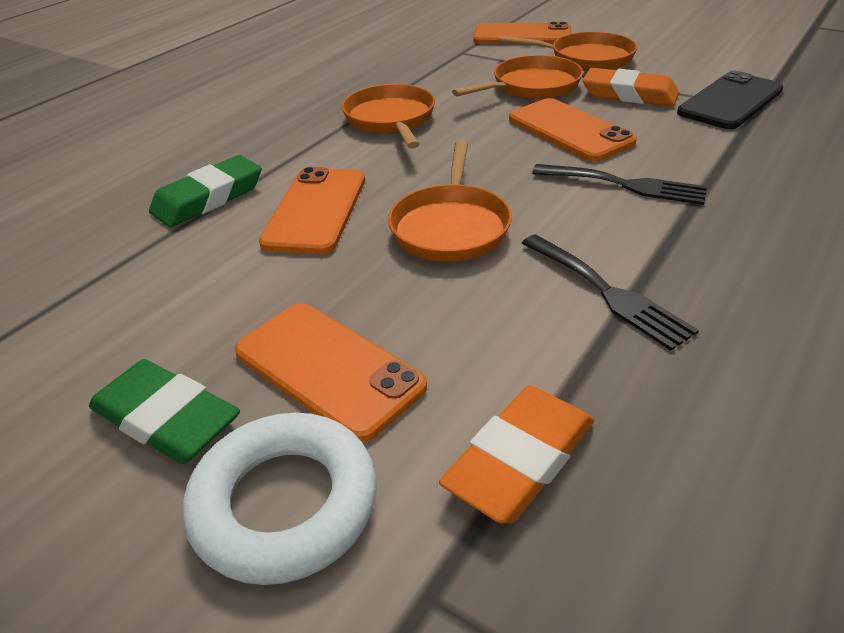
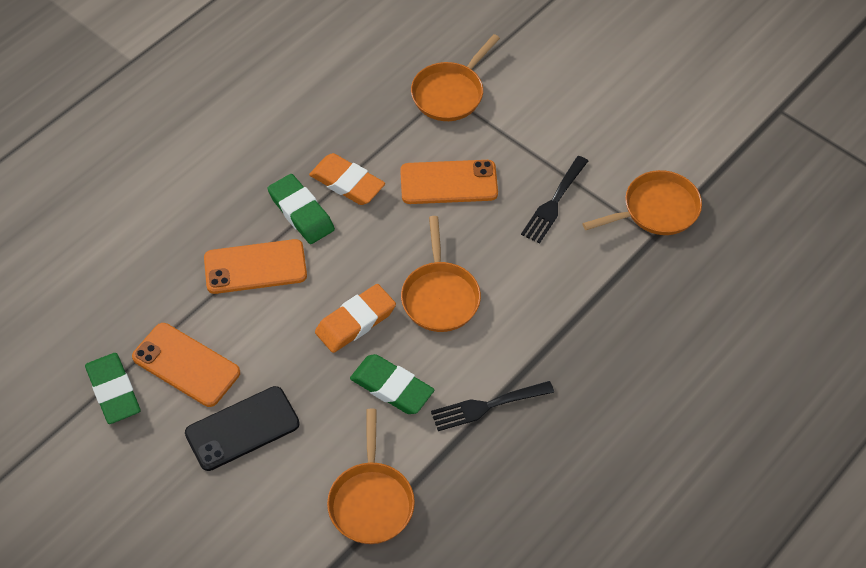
green eraser: 2 -> 3
orange phone: 4 -> 3
white ring: 1 -> 0

